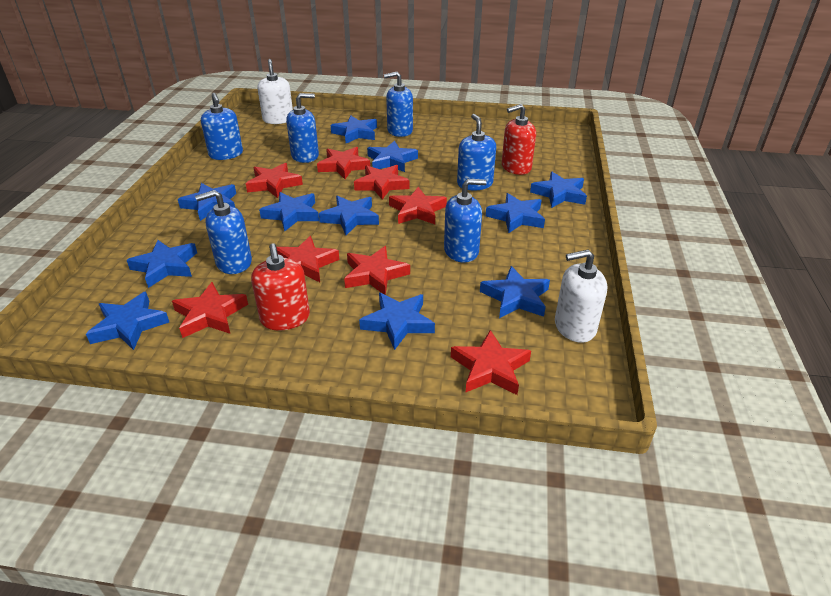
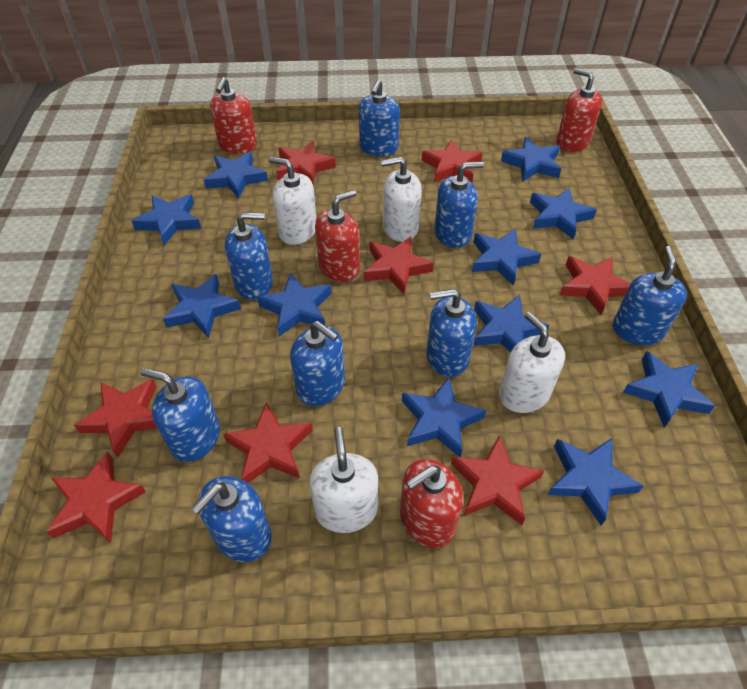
blue soap dispenser: 6 -> 8
red soap dispenser: 2 -> 4
white soap dispenser: 2 -> 4

